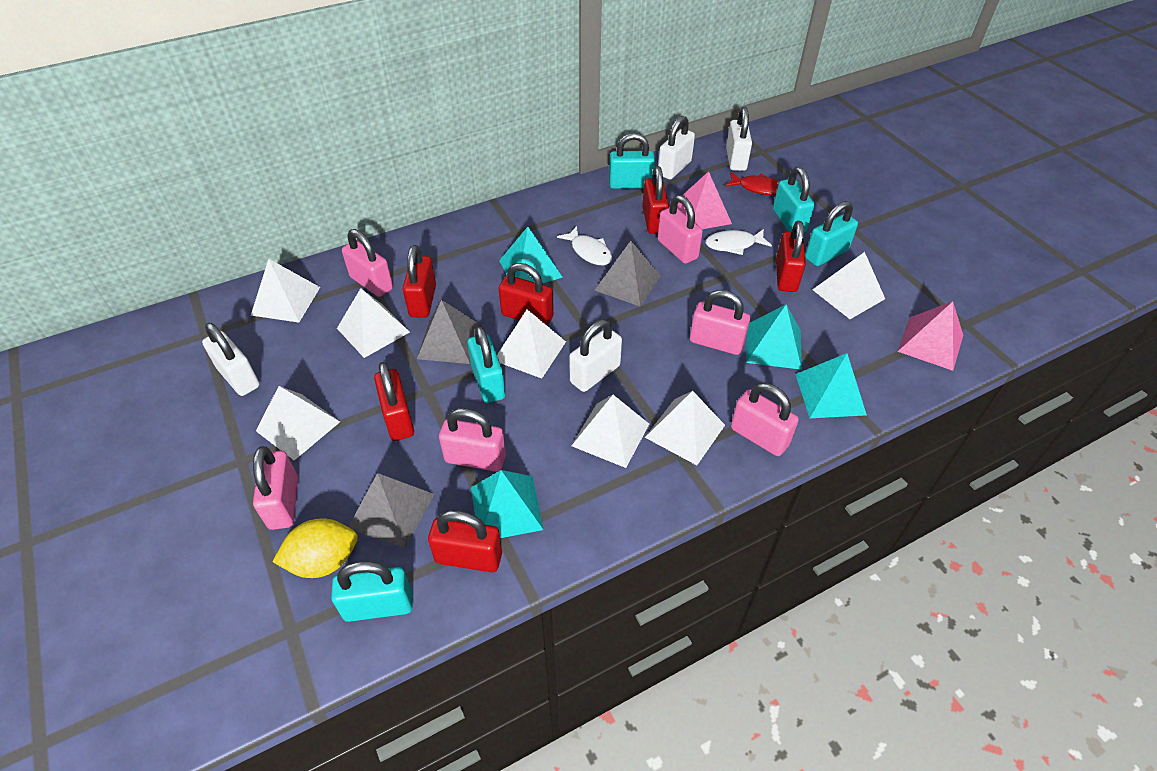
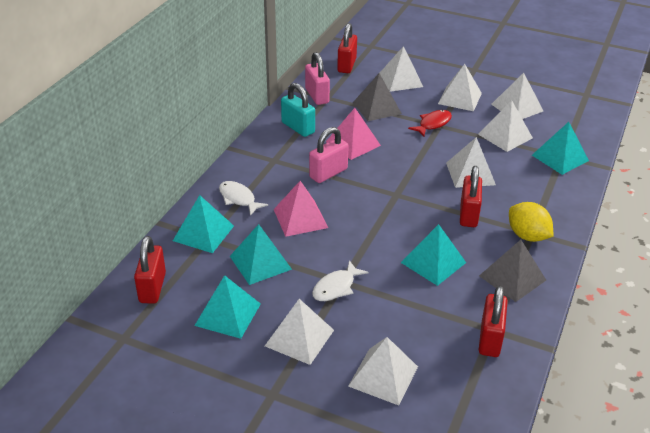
grey pyramid: 3 -> 2
pink padlock: 6 -> 2
red padlock: 6 -> 4
turquoise padlock: 5 -> 1
turquoise pyramid: 4 -> 5
white padlock: 4 -> 0

